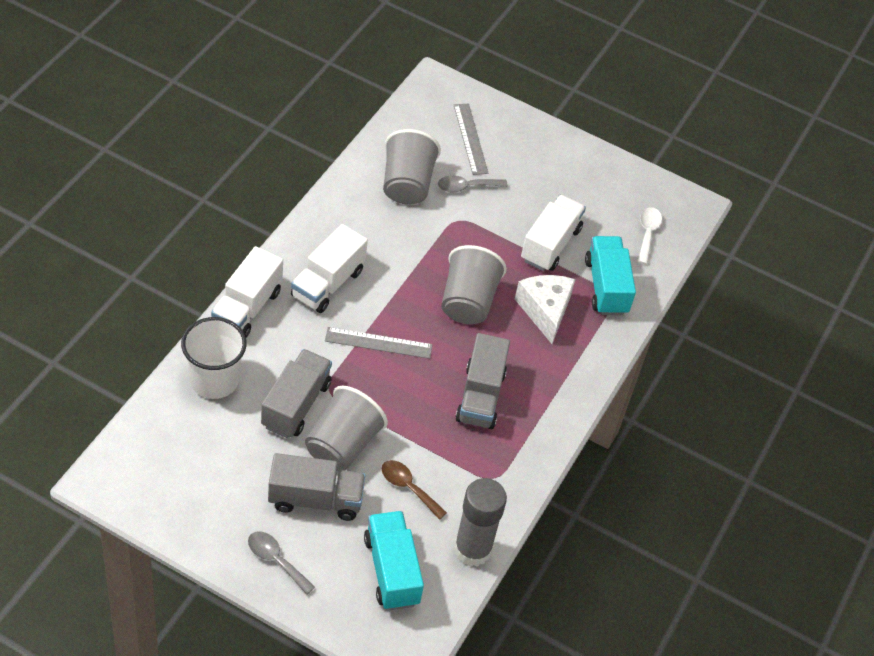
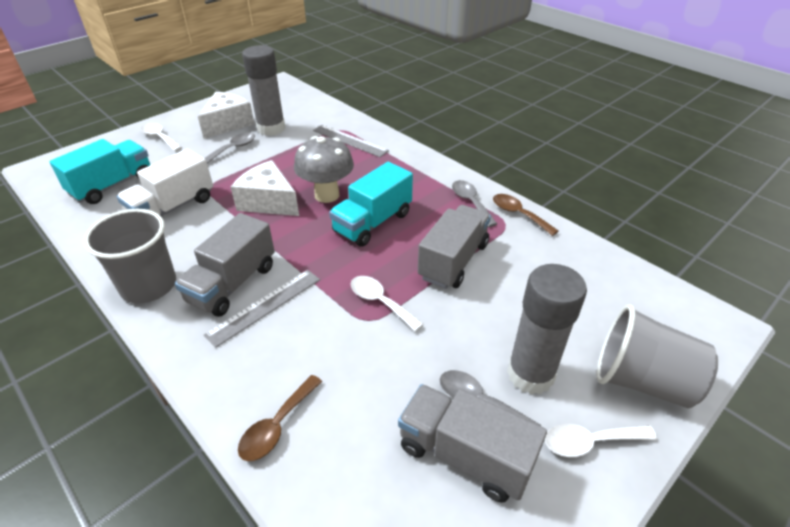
brown spoon: 1 -> 2
grey cup: 3 -> 2
grey glue stick: 1 -> 2
grey mushroom: 0 -> 1
grey spoon: 2 -> 3
white cheese: 1 -> 2
white cup: 1 -> 0
white spoon: 1 -> 3
white truck: 3 -> 1

